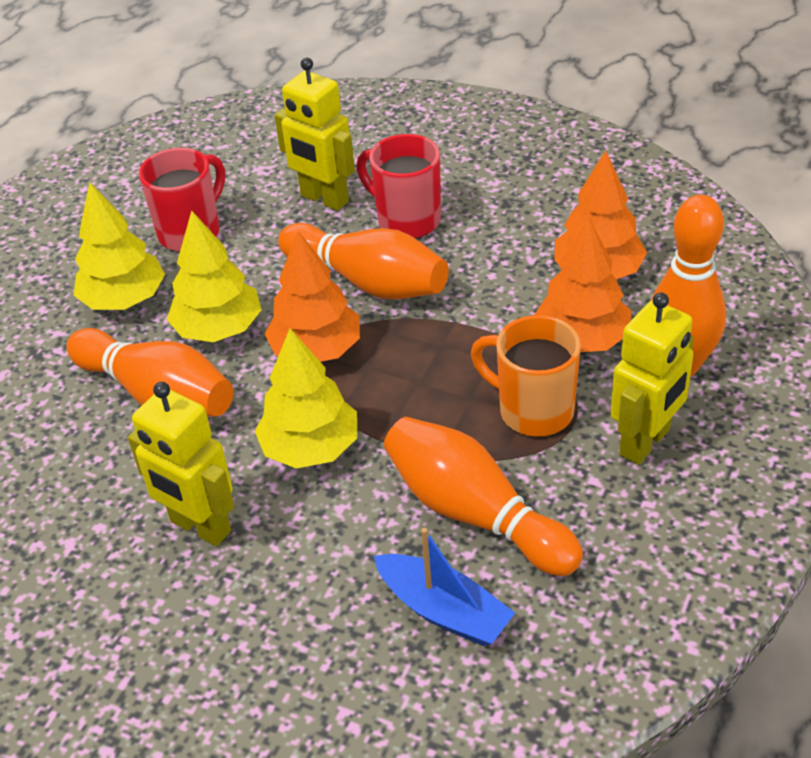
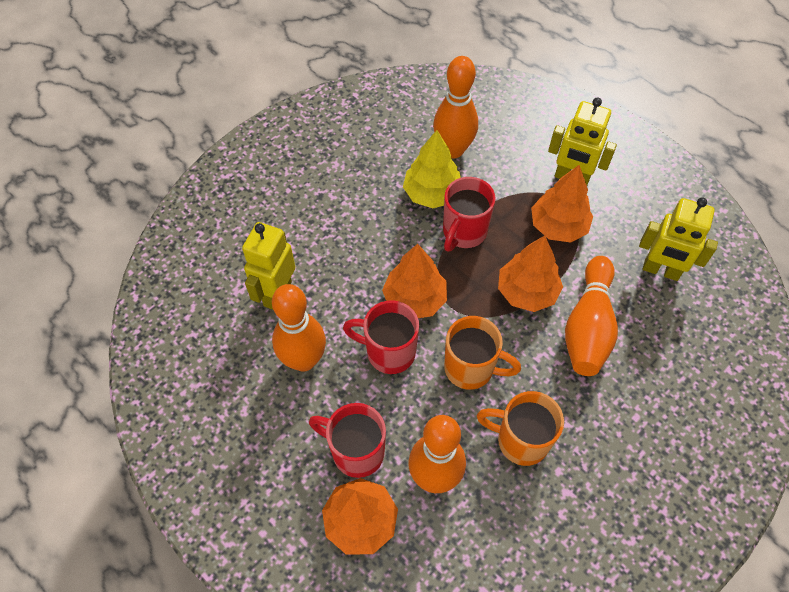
blue boat: 1 -> 0
orange mug: 1 -> 2
orange tree: 3 -> 4
red mug: 2 -> 3
yellow tree: 3 -> 1

